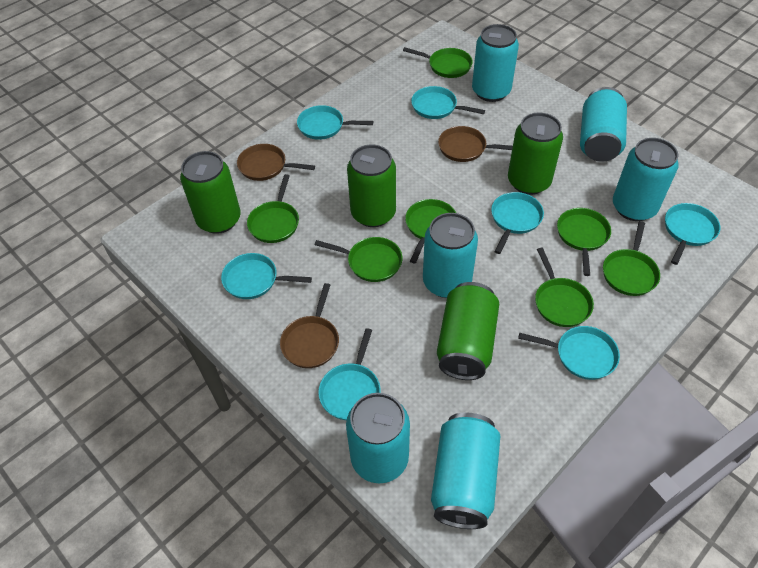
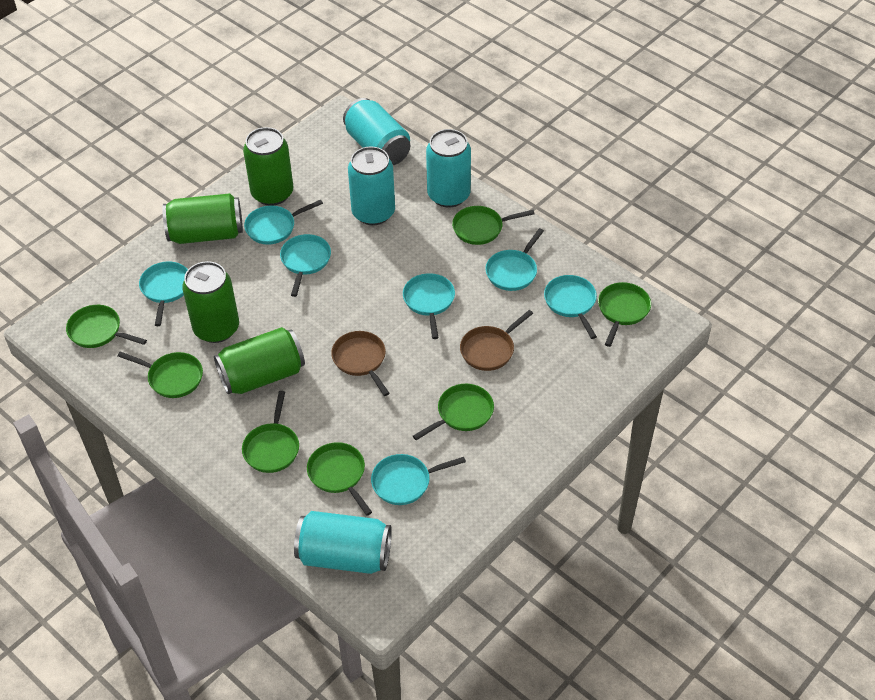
brown pan: 3 -> 2
turquoise can: 6 -> 4

